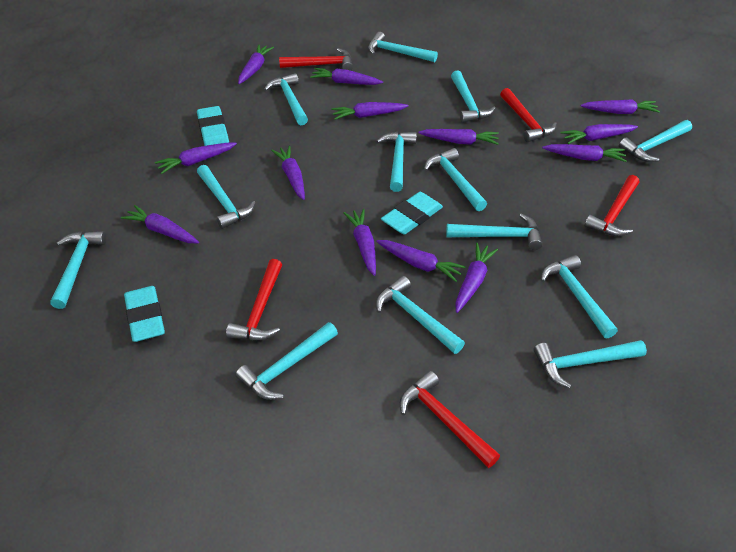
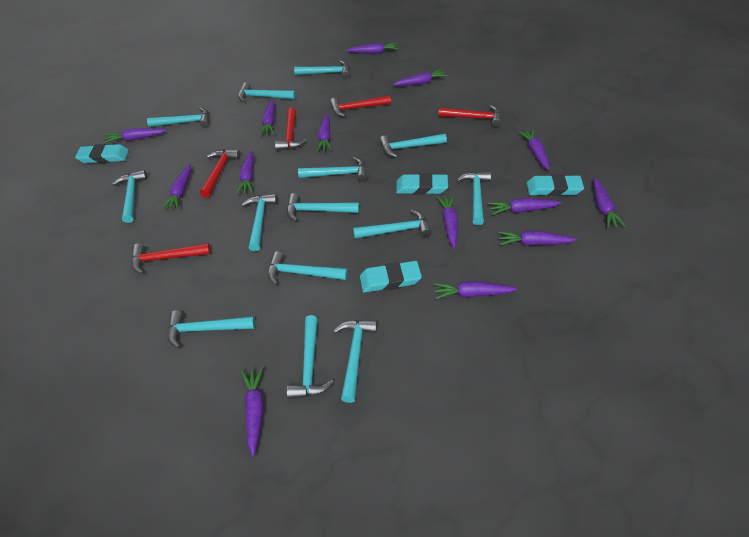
purple carrot: 13 -> 14
turquoise eraser: 3 -> 4
turquoise hammer: 13 -> 14

